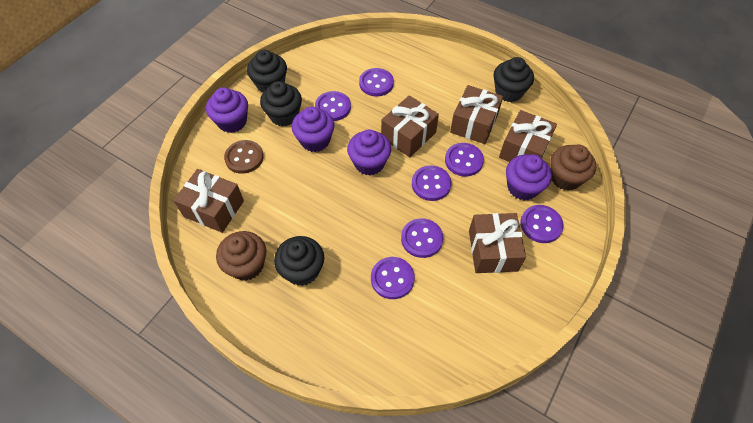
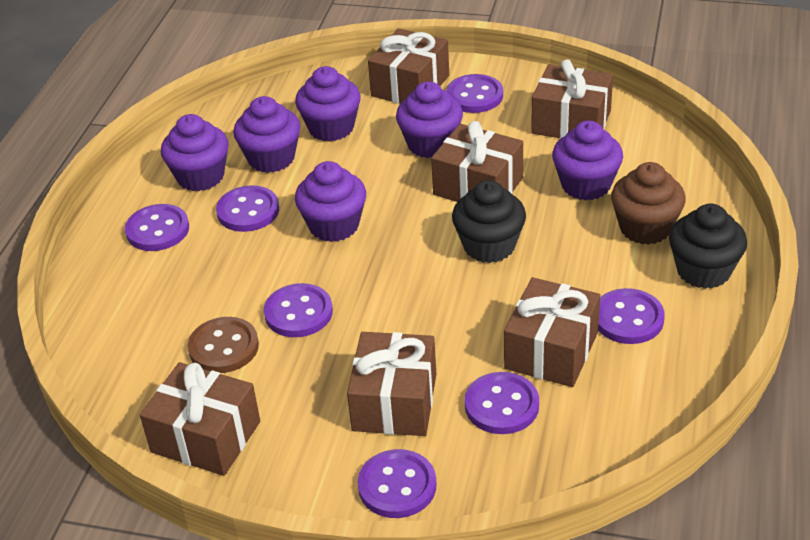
black cupcake: 4 -> 2
brown cupcake: 2 -> 1
brown gift: 5 -> 6
purple cupcake: 4 -> 6

